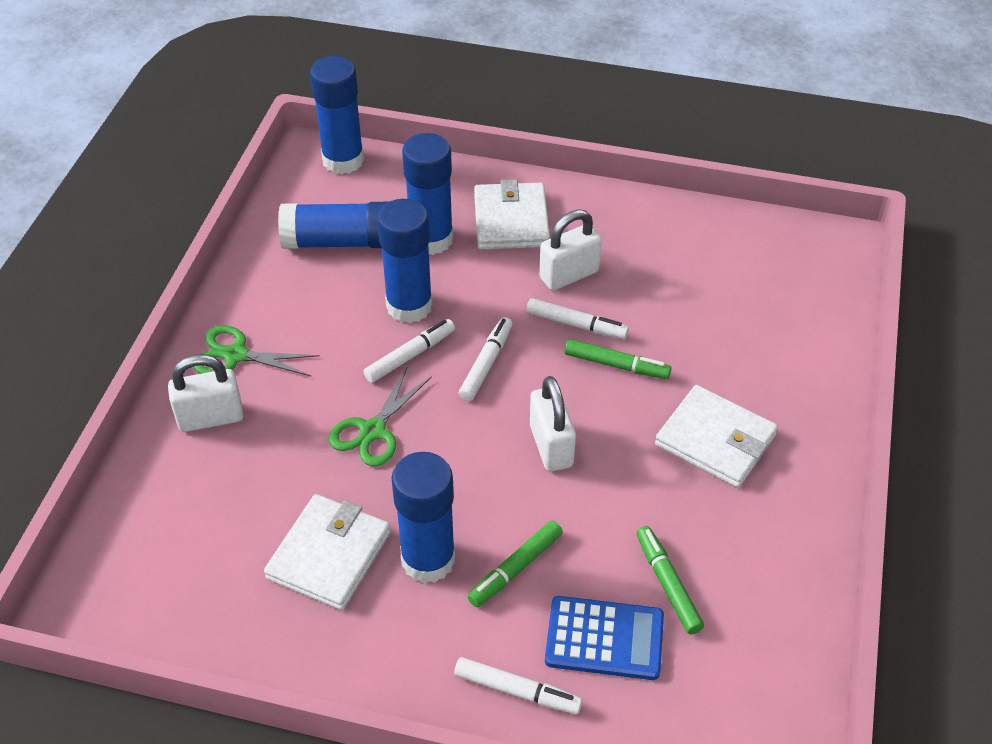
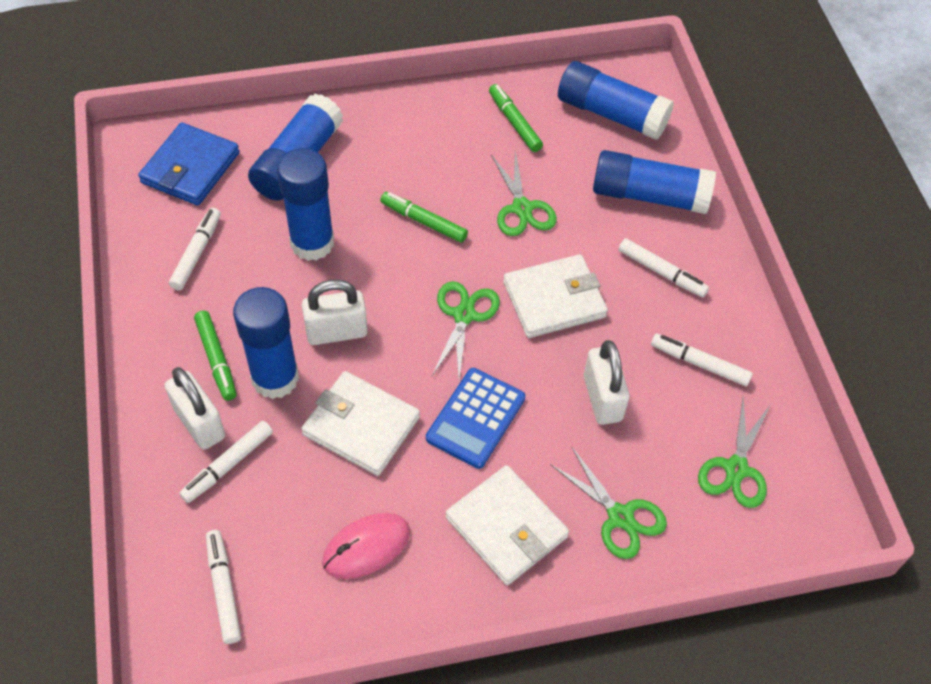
blue wallet: 0 -> 1
green scissors: 2 -> 4
pink mouse: 0 -> 1
white marker: 4 -> 5

